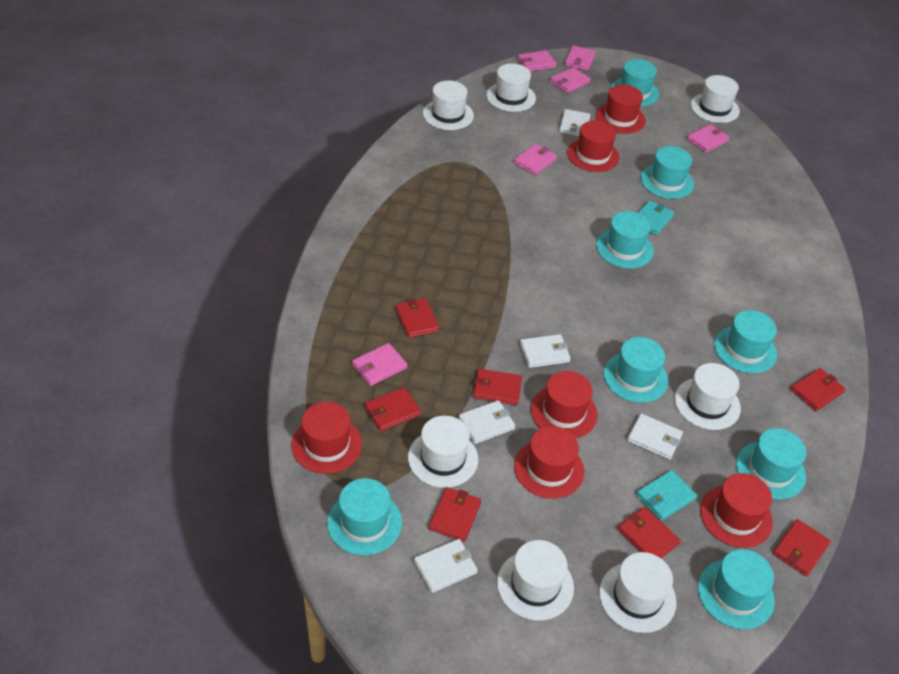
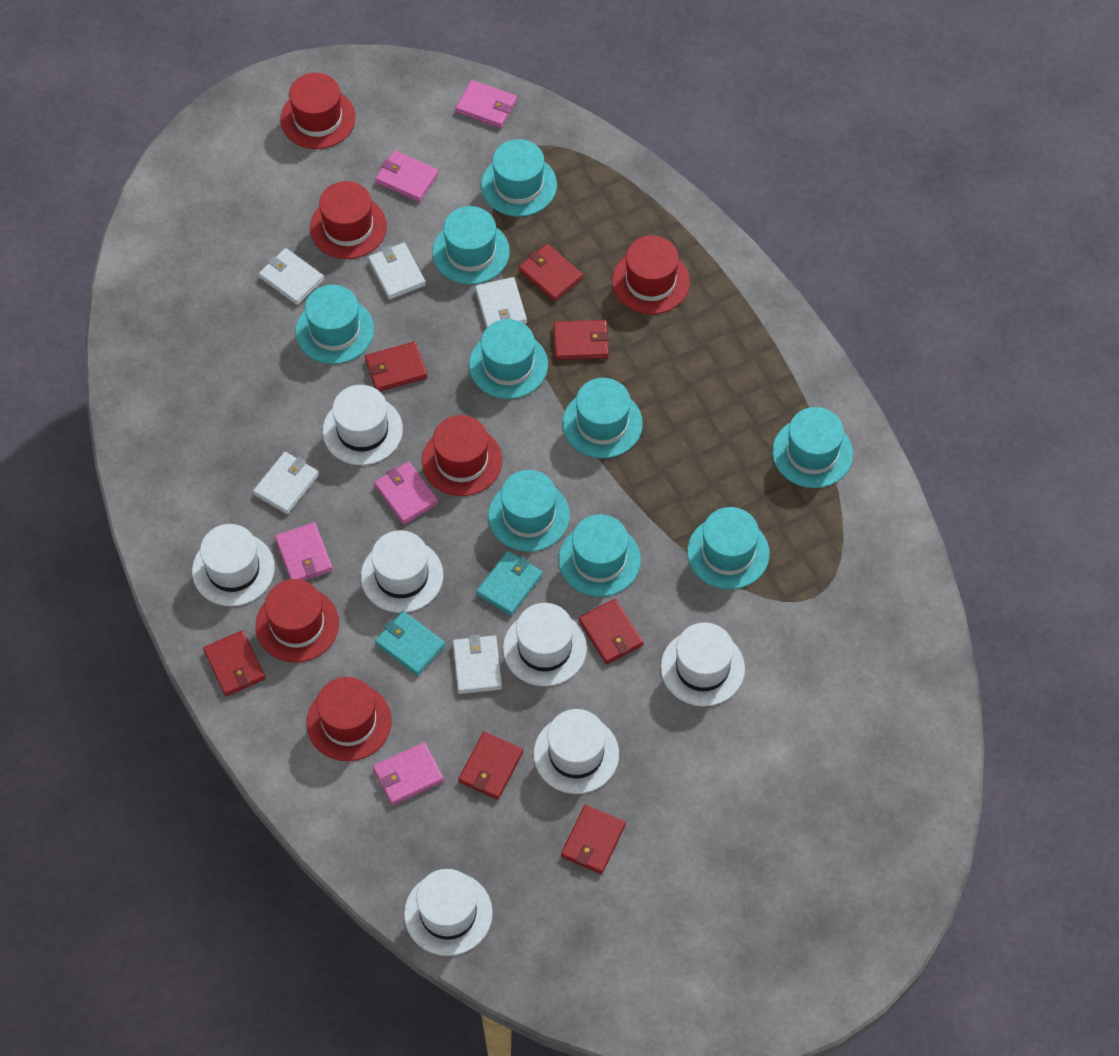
pink wallet: 6 -> 5
turquoise hat: 8 -> 9

